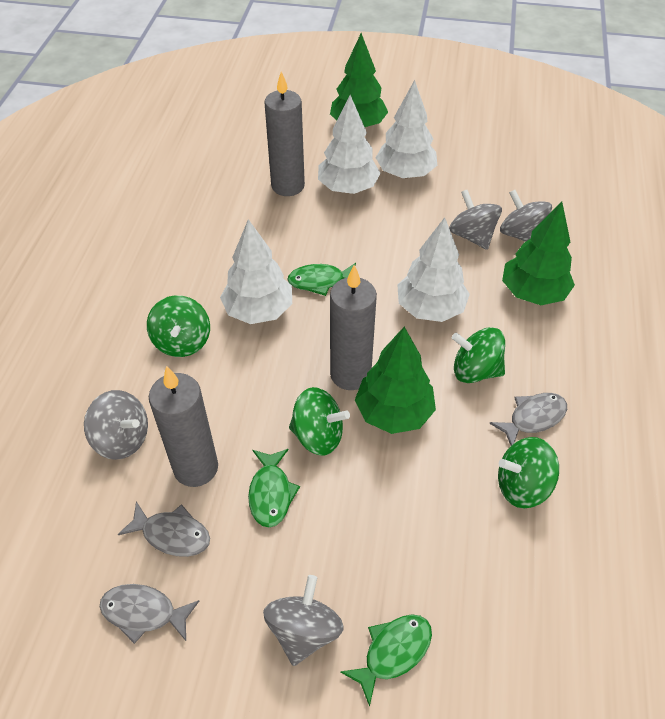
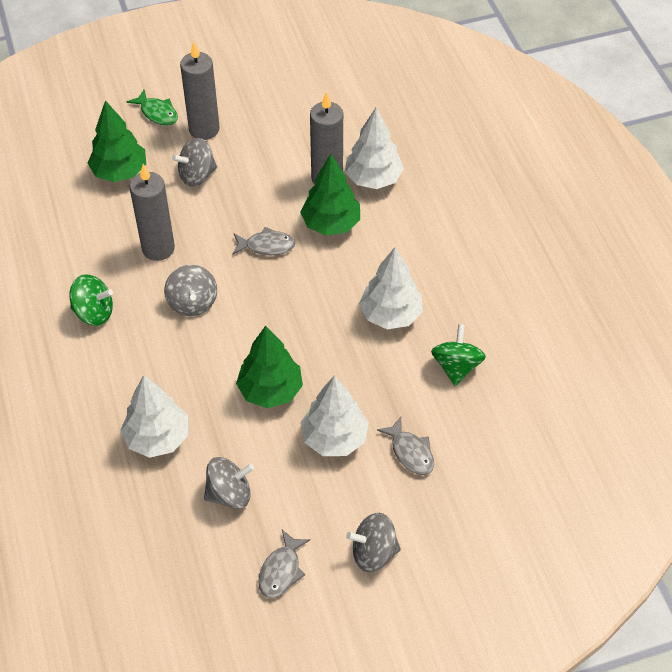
green fish: 3 -> 1
green spinning top: 4 -> 2

